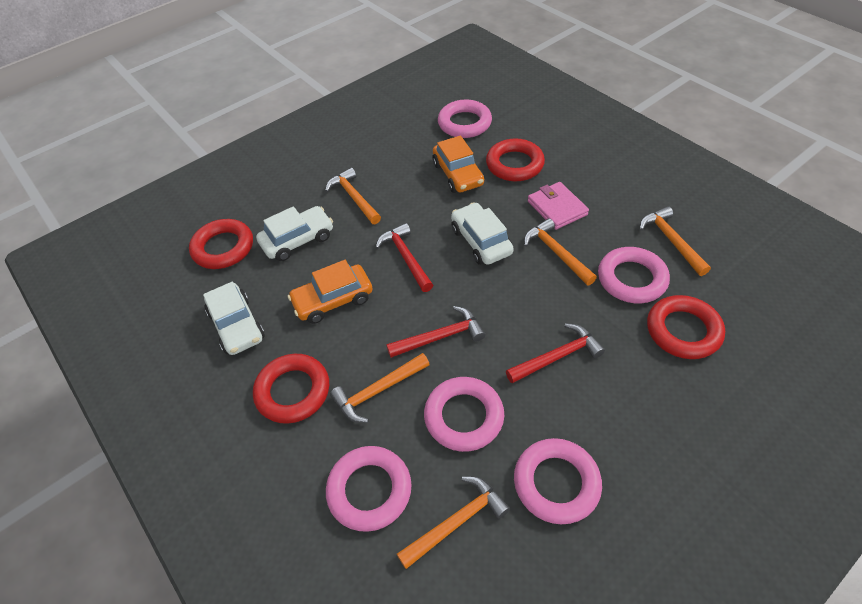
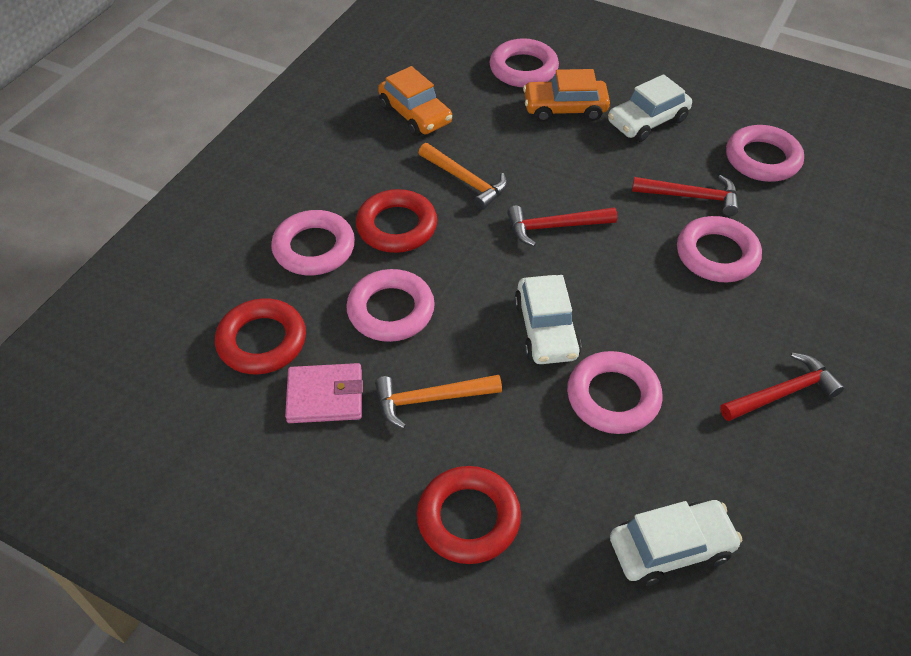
orange hammer: 5 -> 2
pink ring: 5 -> 6
red ring: 4 -> 3

